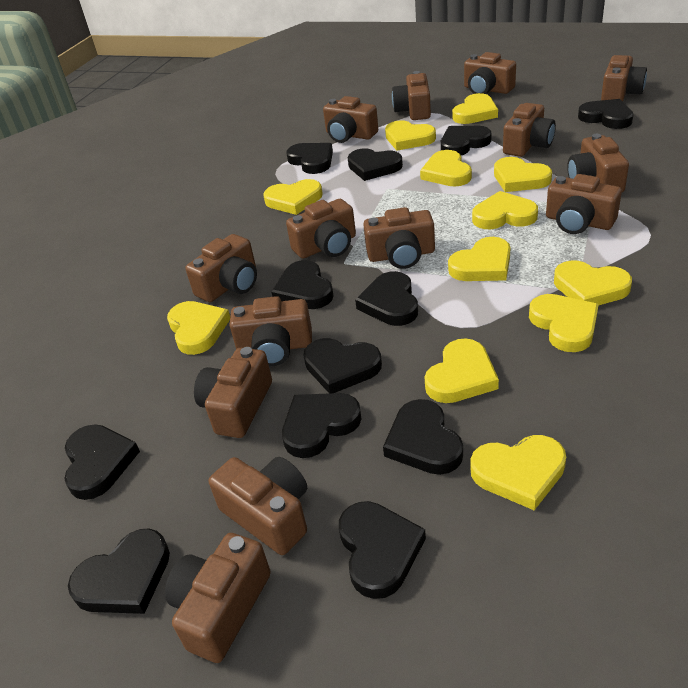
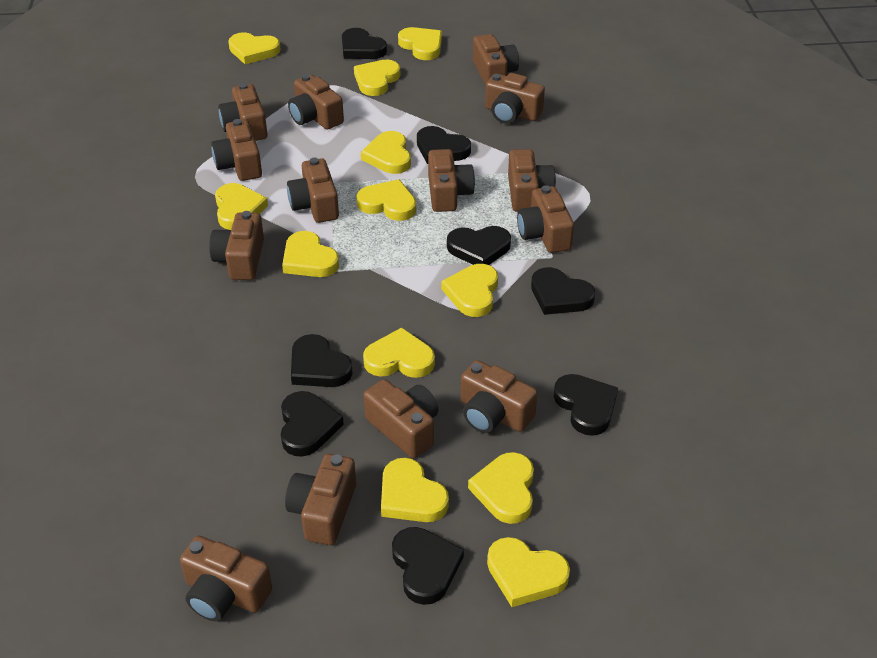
black heart: 12 -> 8

